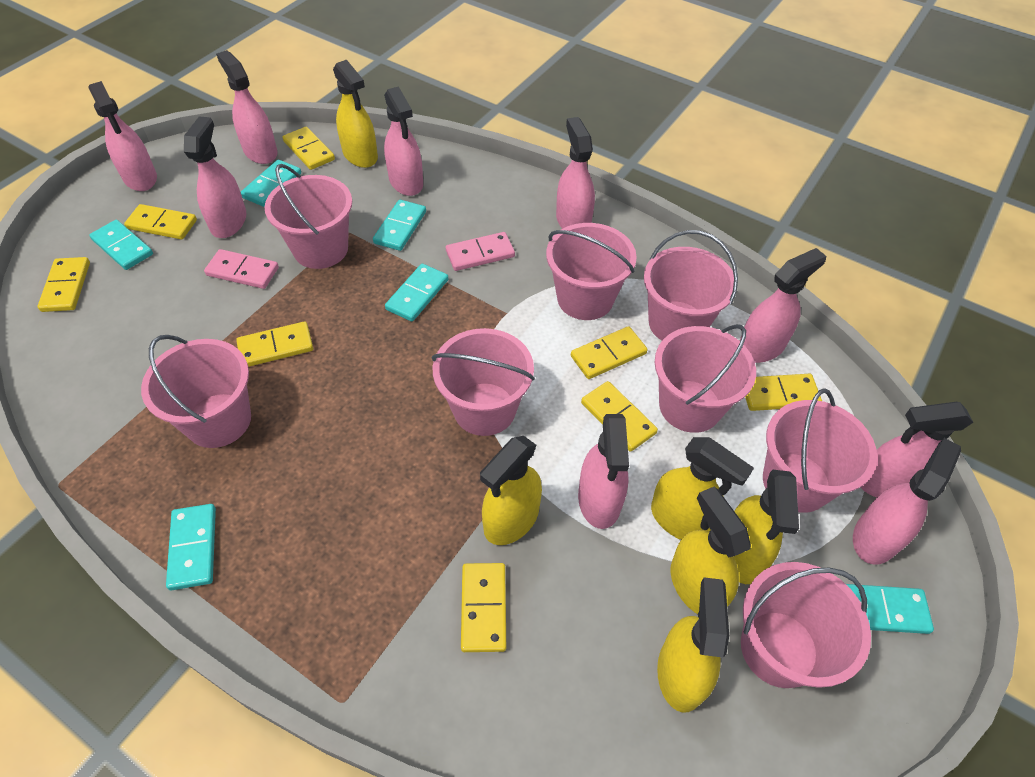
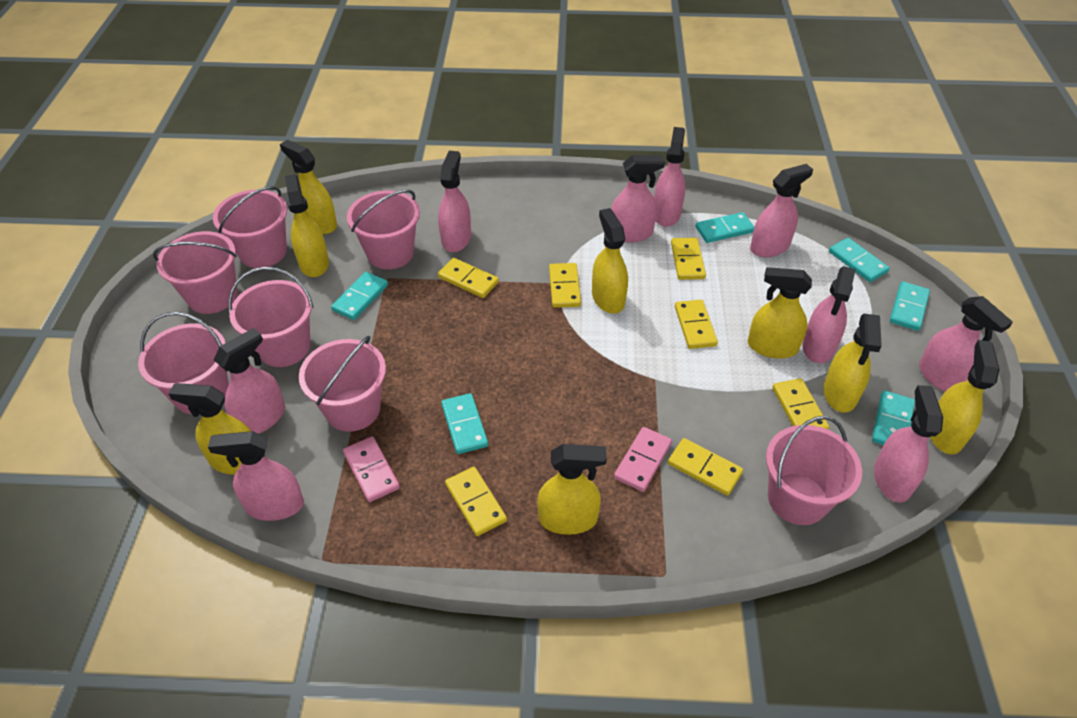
pink bucket: 8 -> 7
yellow domino: 8 -> 7
yellow spray bottle: 6 -> 8

